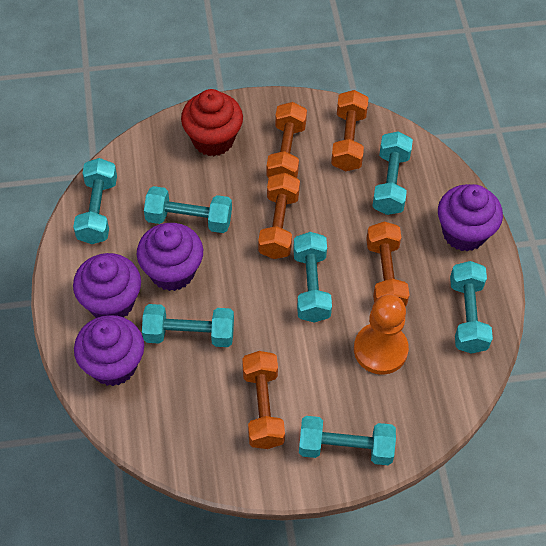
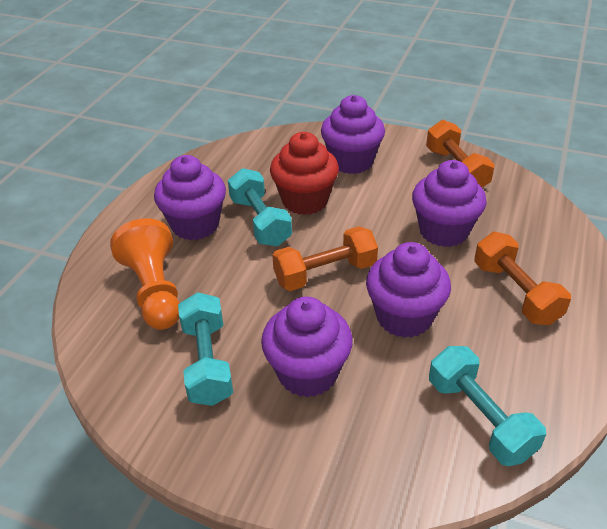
orange dumbbell: 5 -> 3
purple cupcake: 4 -> 5
turquoise dumbbell: 7 -> 3

